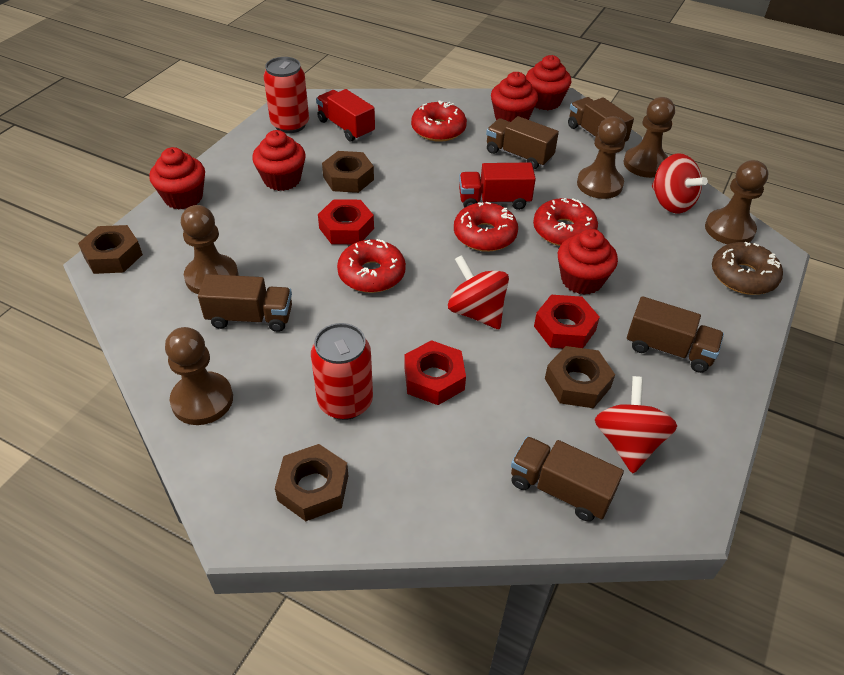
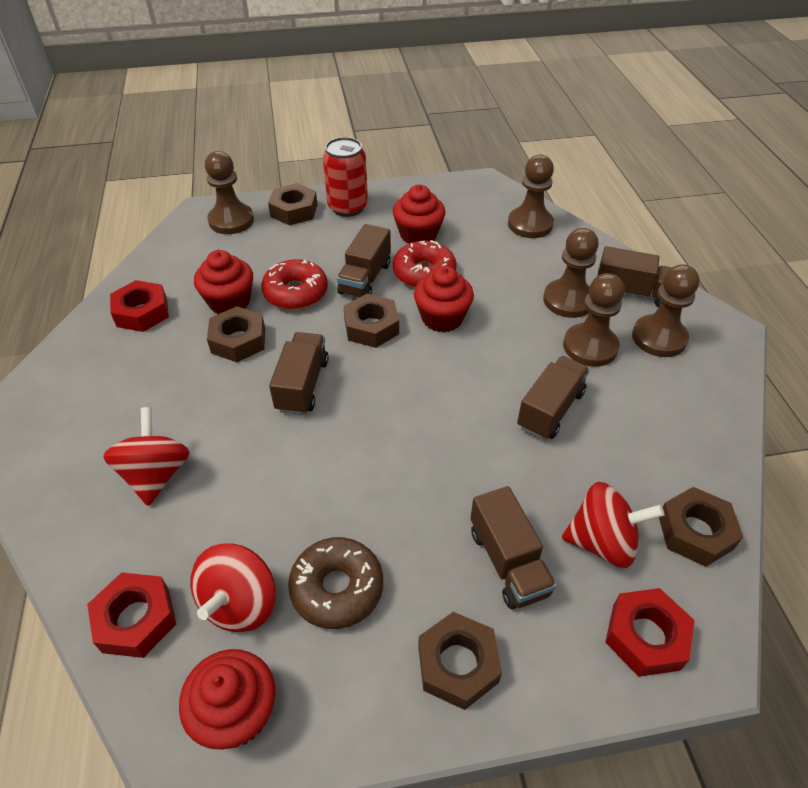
brown nut: 4 -> 5
red can: 2 -> 1
red cupcake: 5 -> 4
red donut: 4 -> 2
red truck: 2 -> 0

